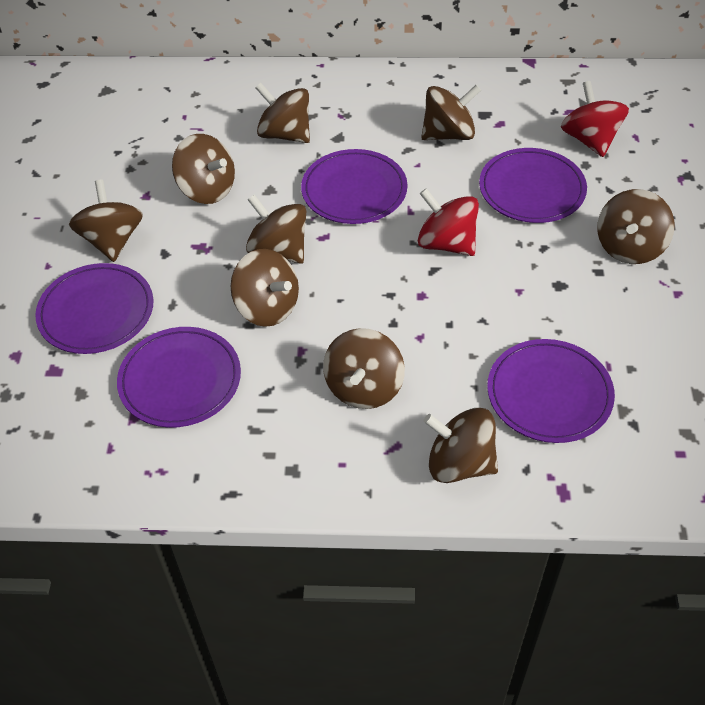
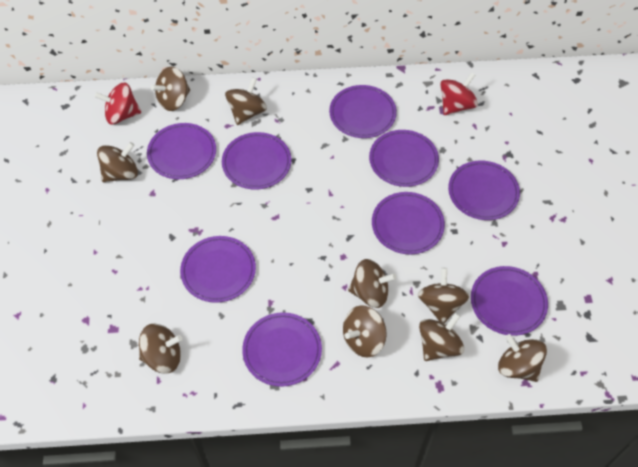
purple plate: 5 -> 9

